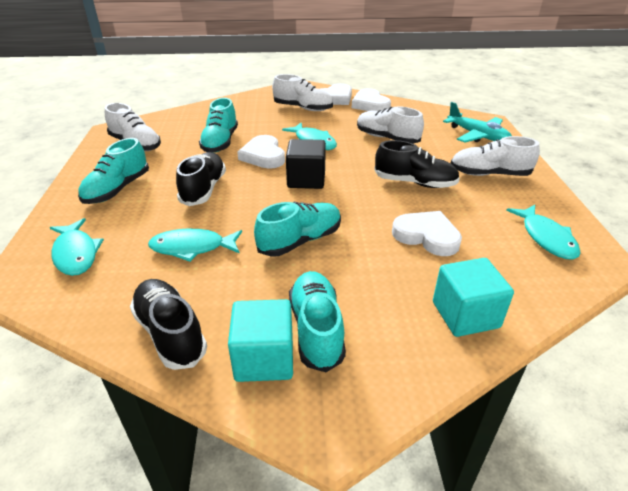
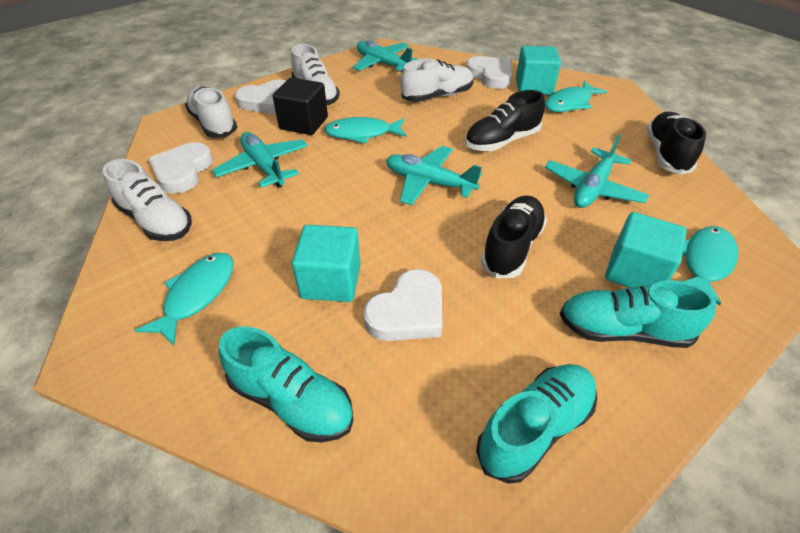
turquoise cube: 2 -> 3
turquoise plane: 1 -> 4
turquoise shoe: 4 -> 3

